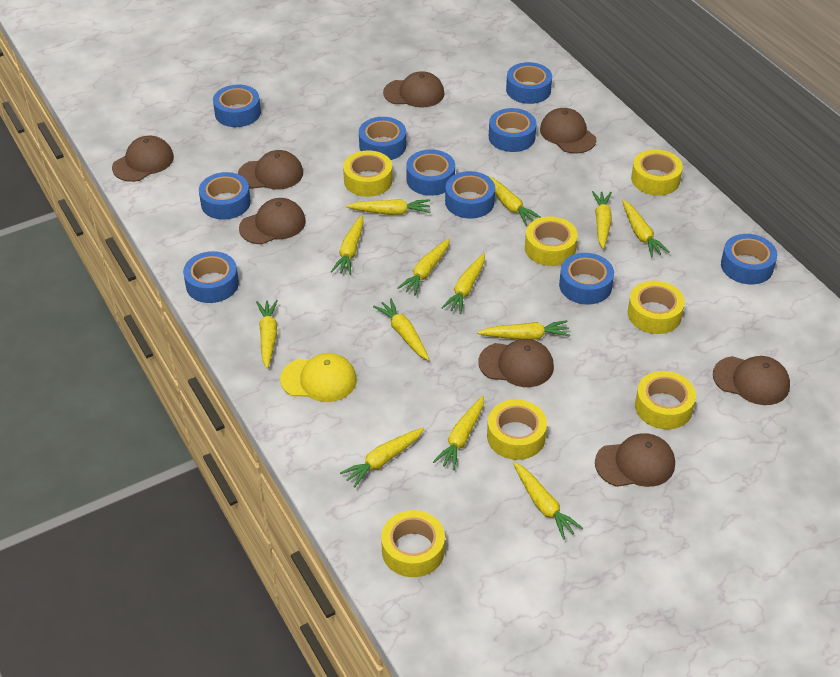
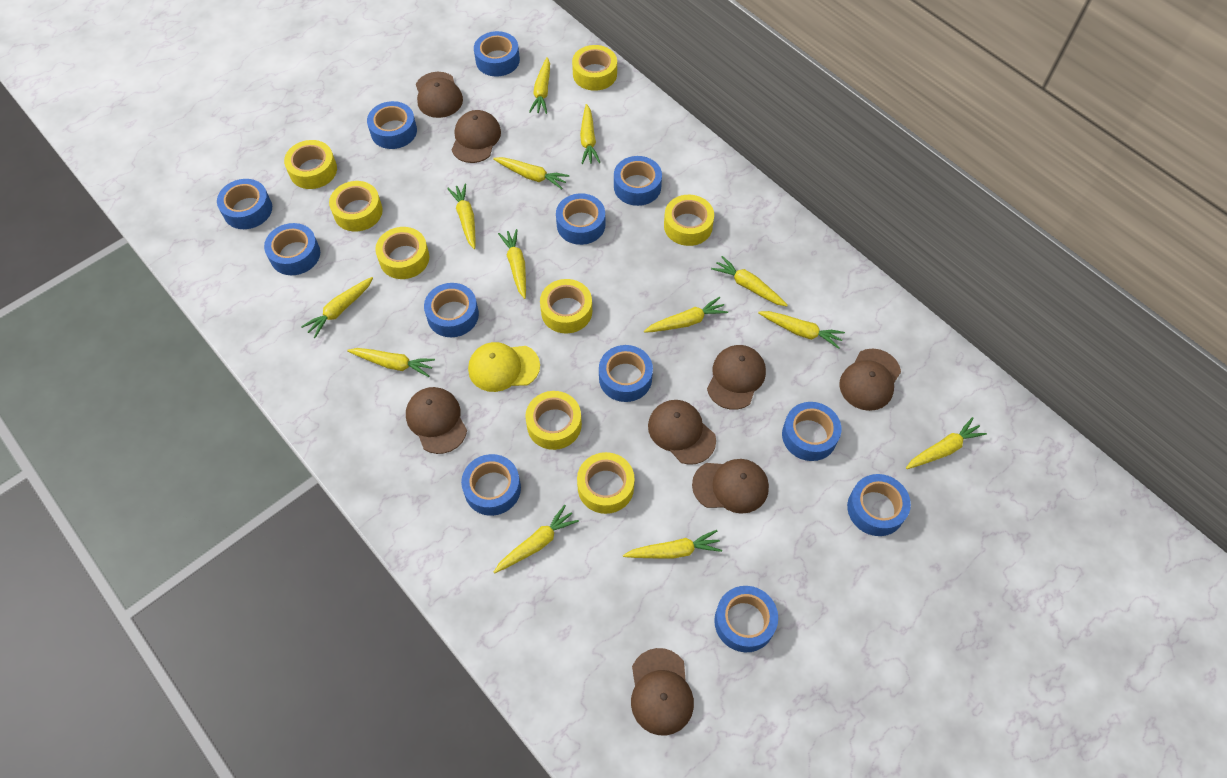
blue tape: 10 -> 12
yellow tape: 7 -> 8

